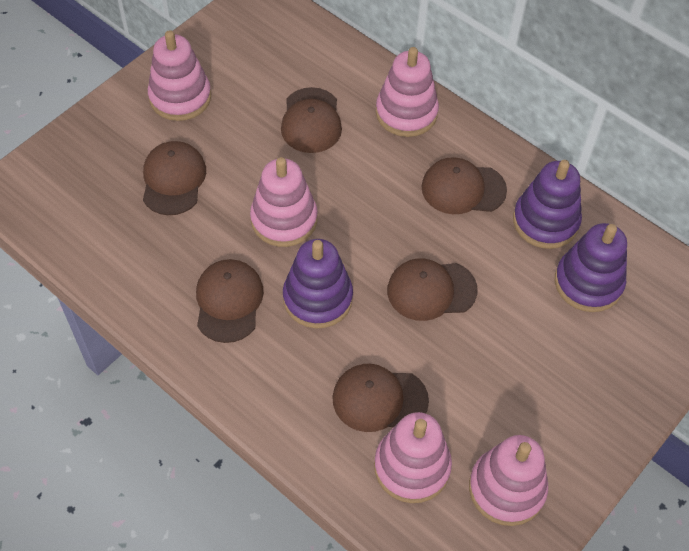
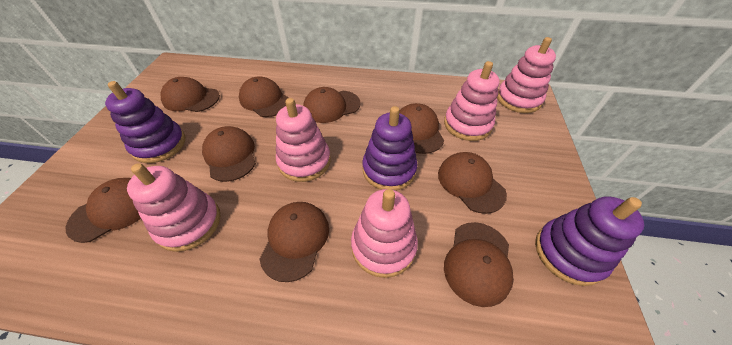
brown cap: 6 -> 9

